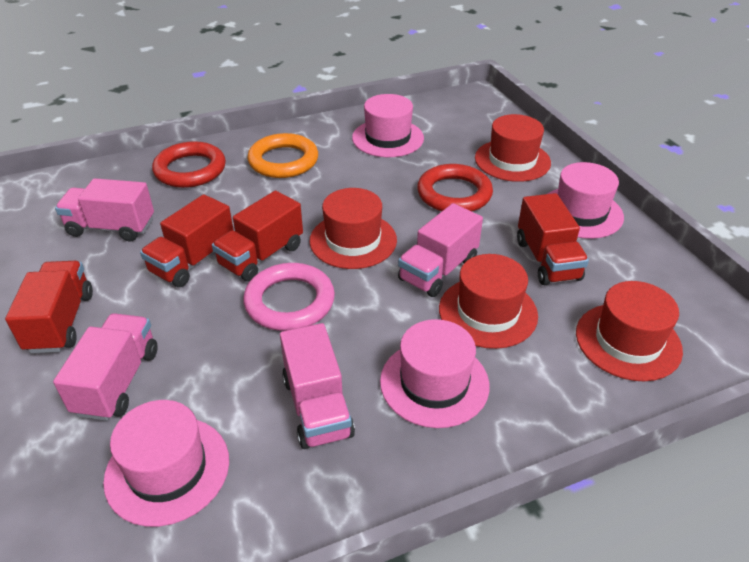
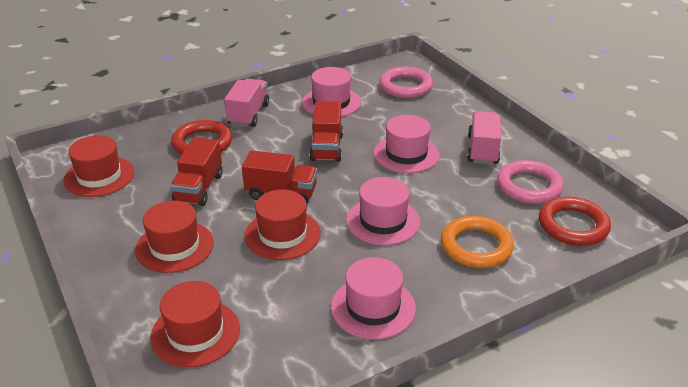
pink ring: 1 -> 2
pink truck: 4 -> 2
red truck: 4 -> 3

